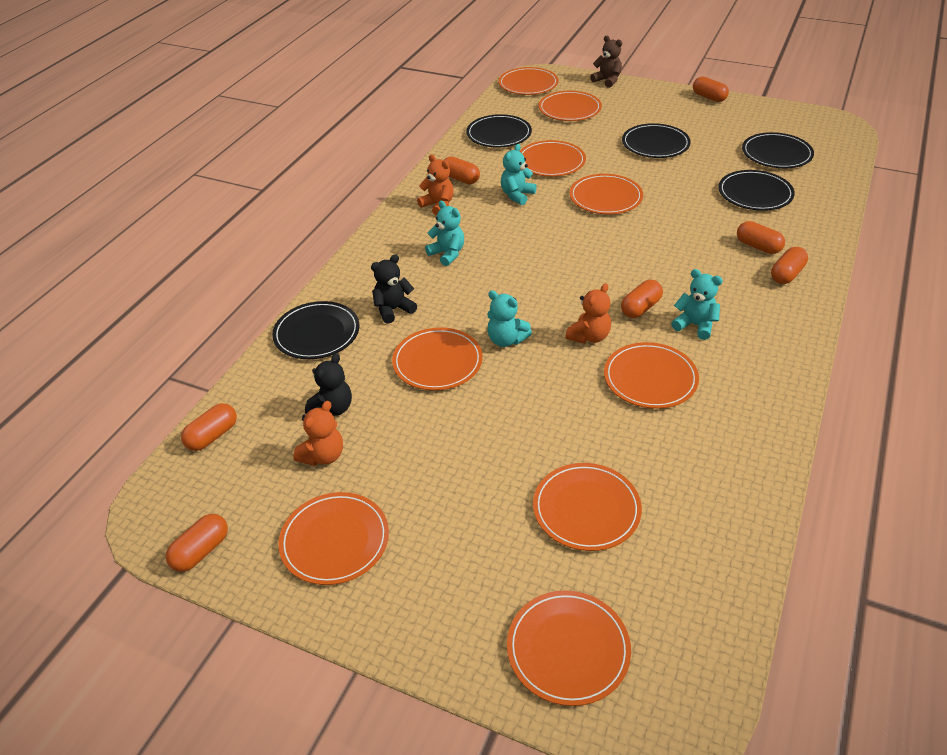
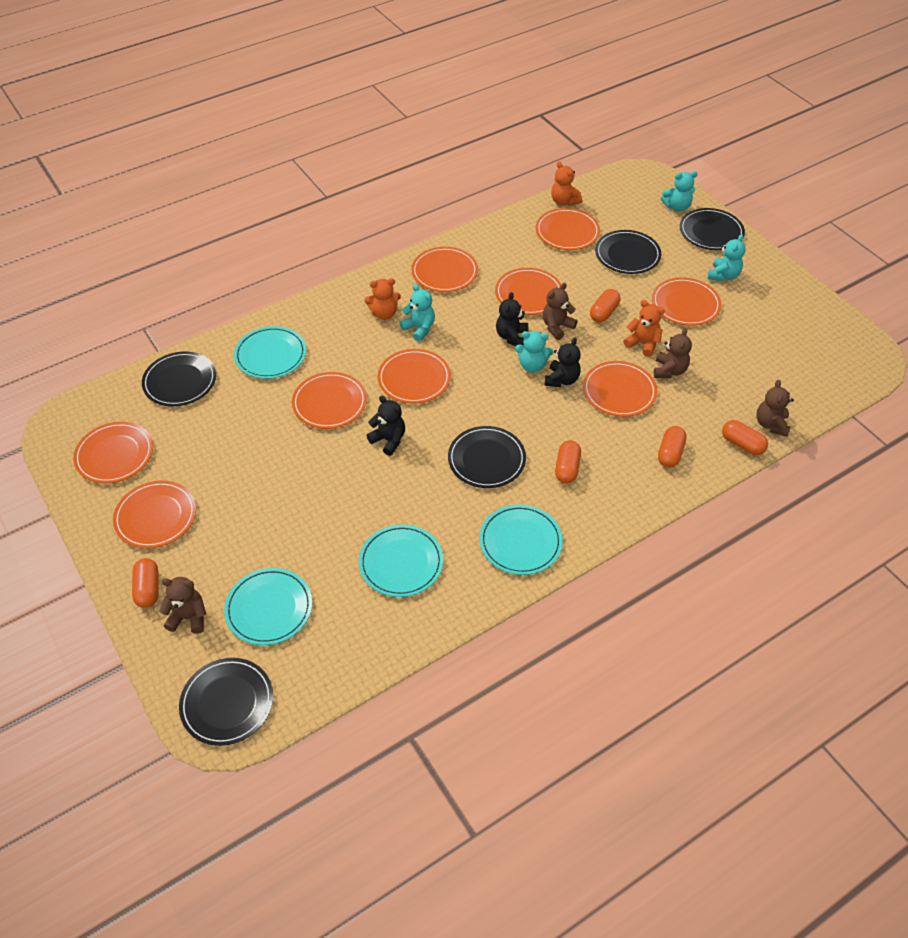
black teddy bear: 2 -> 3
brown teddy bear: 1 -> 4
orange capsule: 7 -> 5
turquoise plate: 0 -> 4

